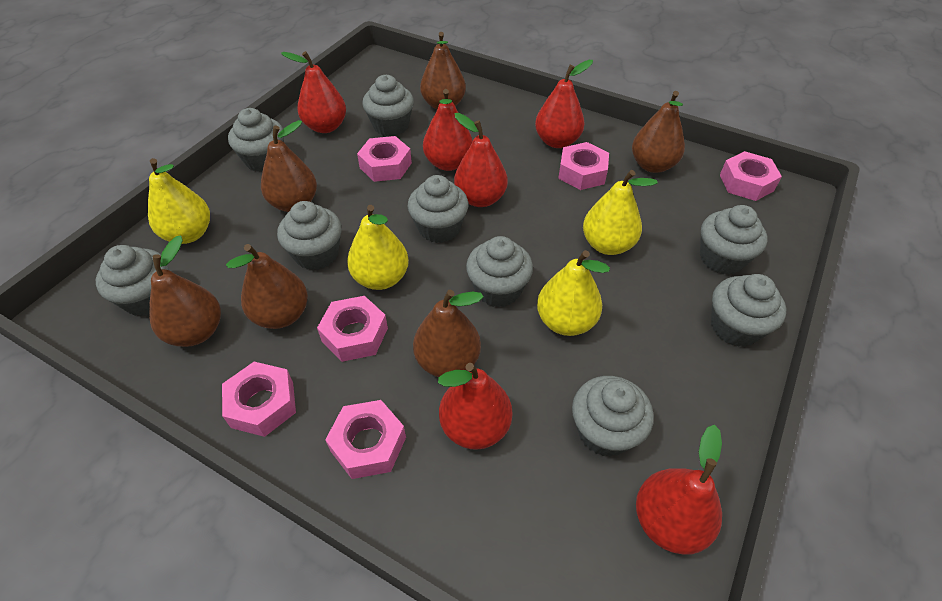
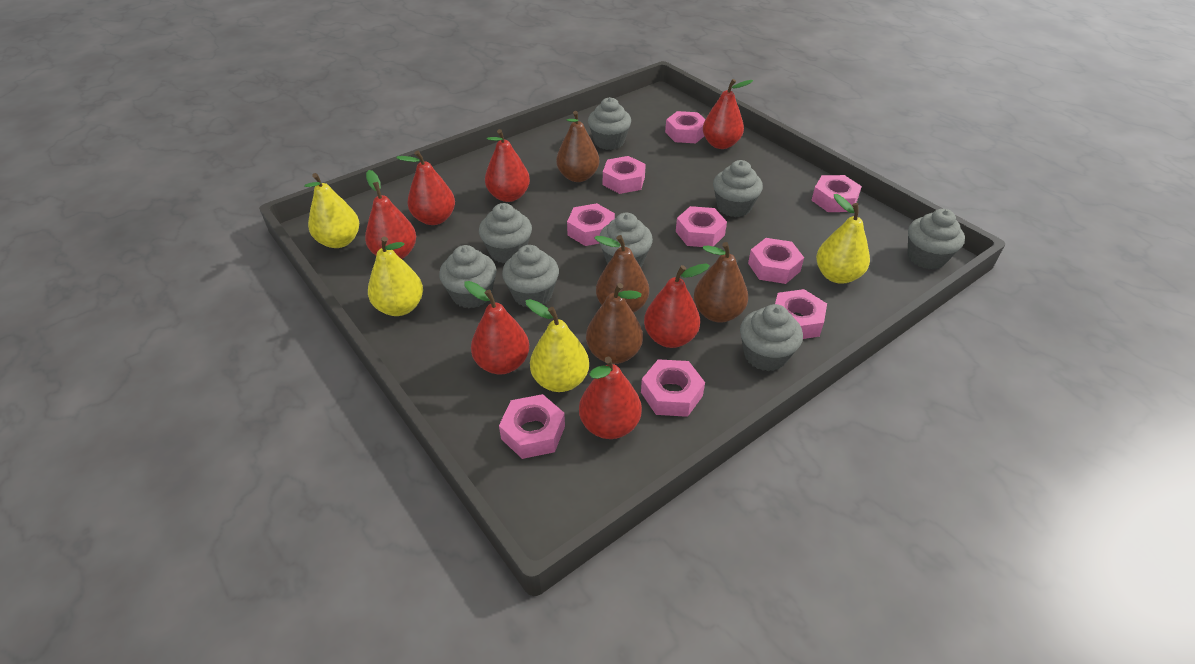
brown pear: 6 -> 4
grey cupcake: 9 -> 8
pink nut: 6 -> 9
red pear: 6 -> 7

